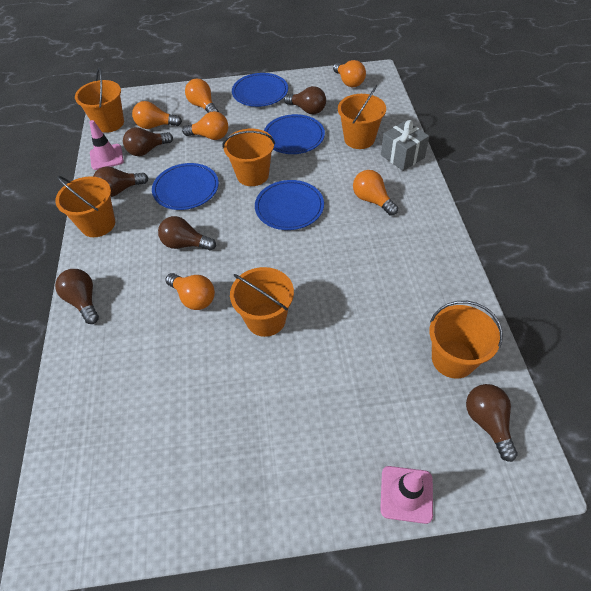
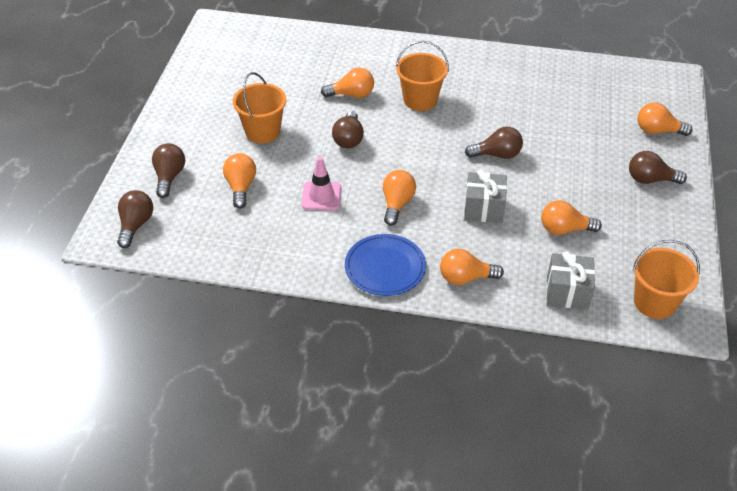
blue plate: 4 -> 1
brown light bulb: 6 -> 5
grey gift: 1 -> 2
orange bucket: 6 -> 3
pink traffic cone: 2 -> 1

